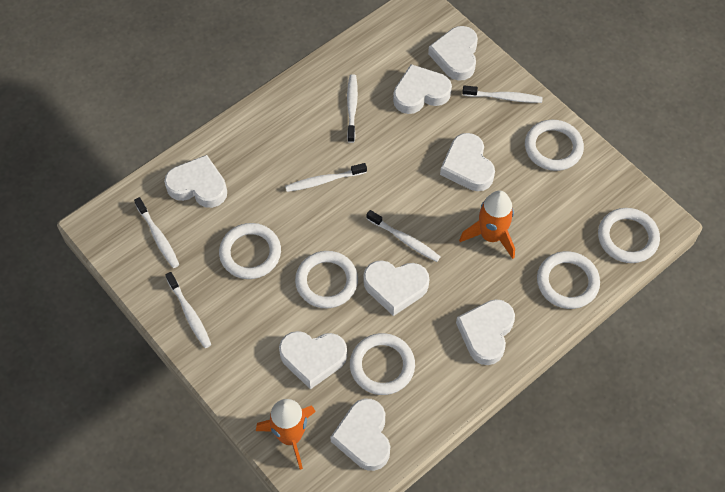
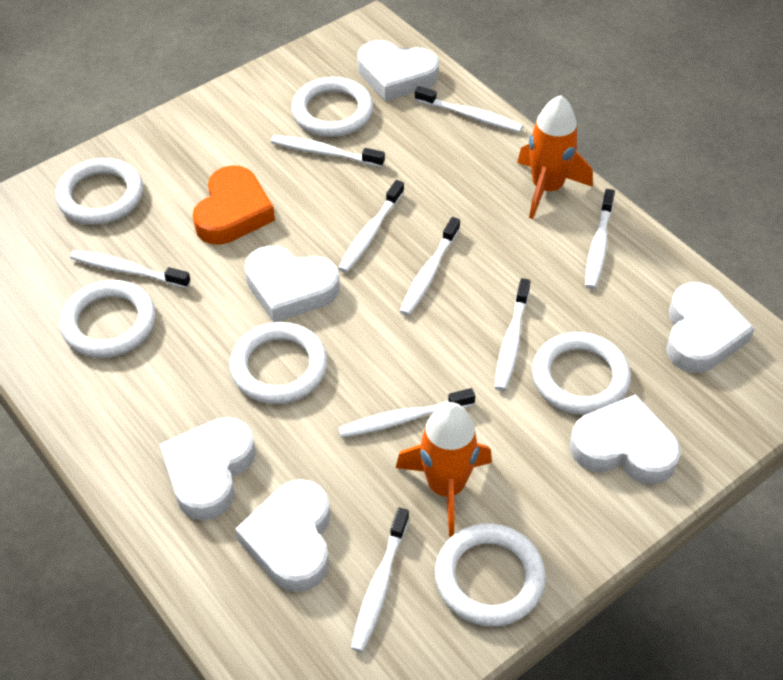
orange heart: 0 -> 1
white heart: 8 -> 6
white toothbrush: 6 -> 9

